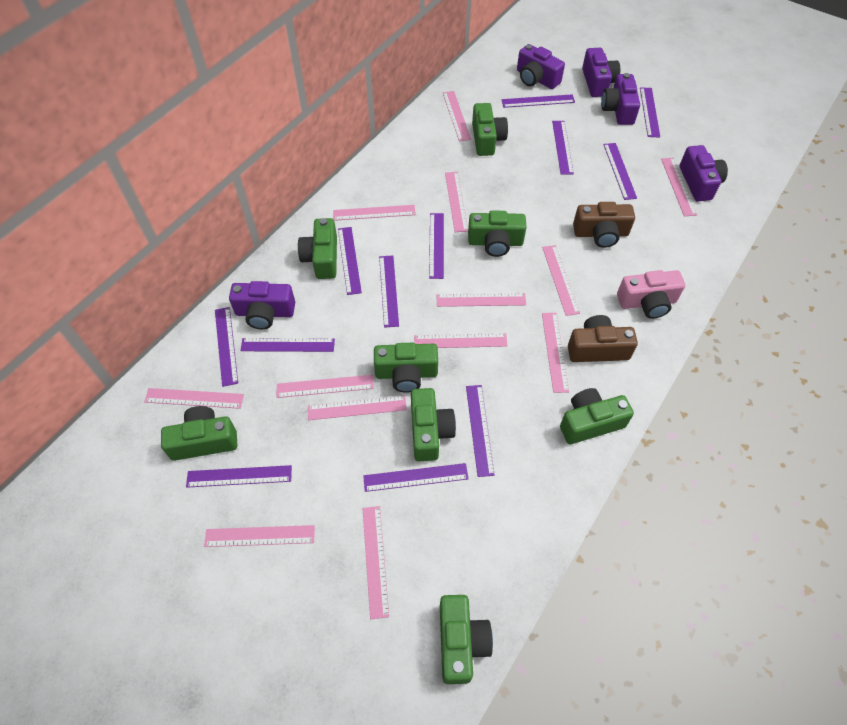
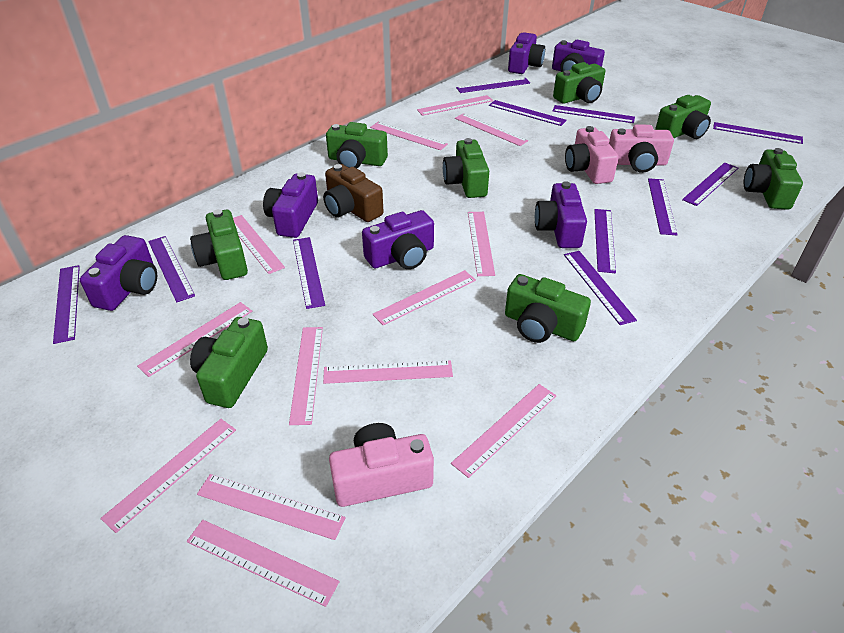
brown camera: 2 -> 1
pink camera: 1 -> 3
purple camera: 5 -> 6
purple ruler: 12 -> 11

